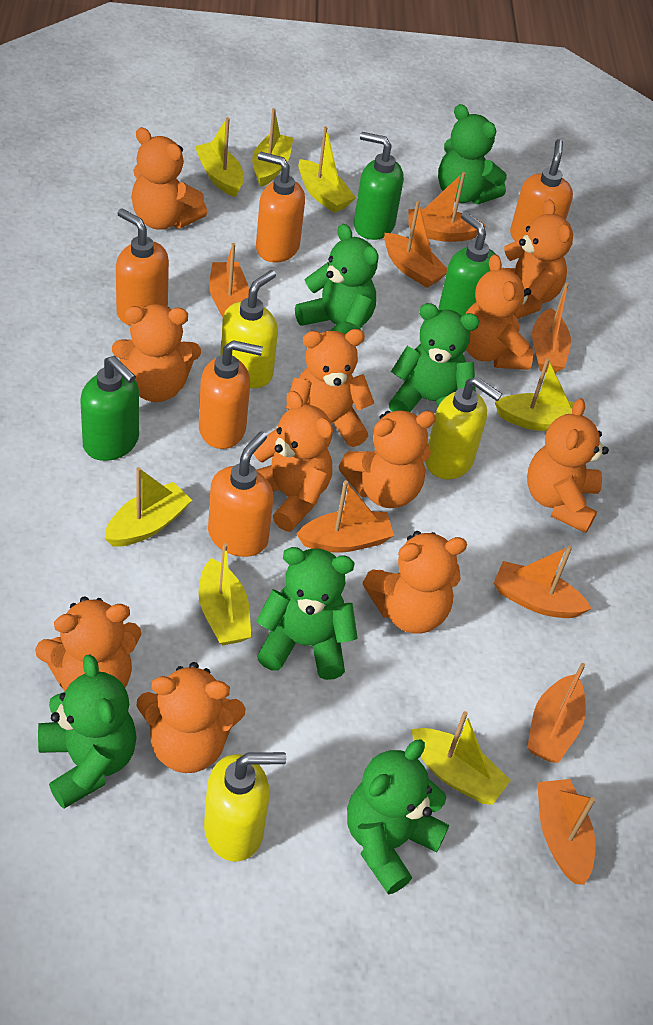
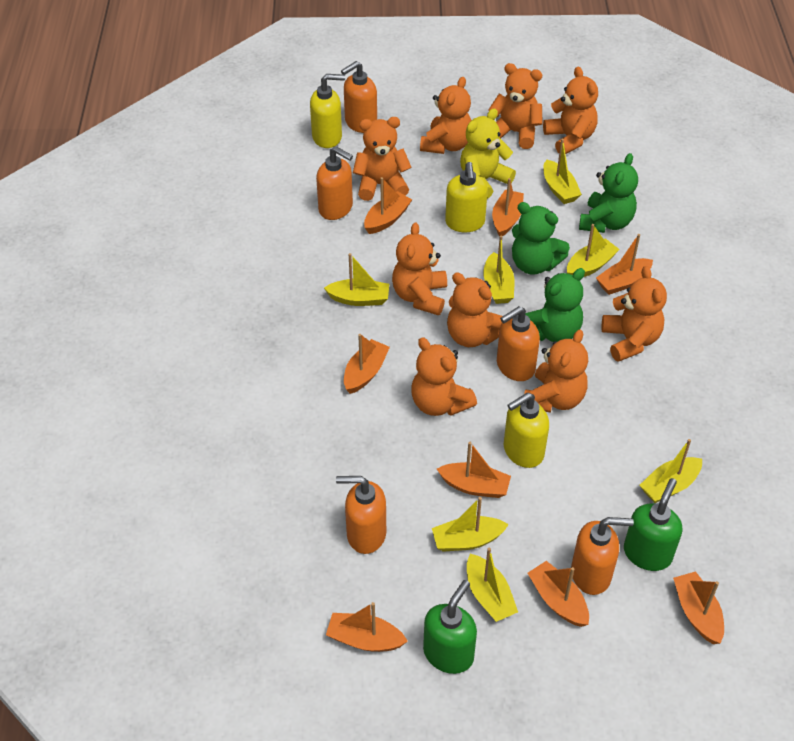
green soap dispenser: 3 -> 2
green teddy bear: 6 -> 3
orange teddy bear: 11 -> 9
yellow teddy bear: 0 -> 1

